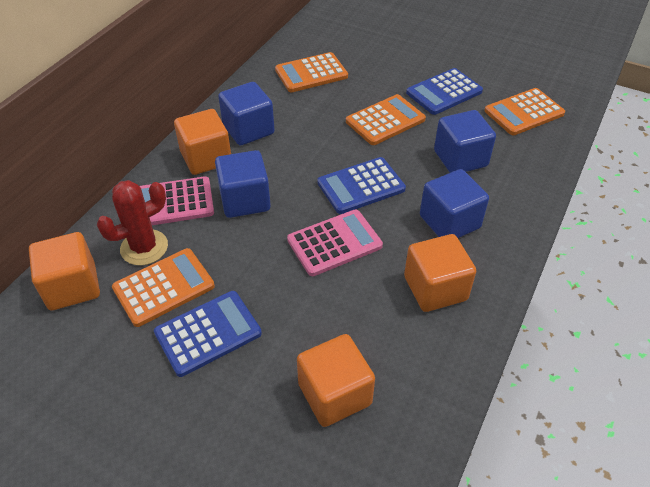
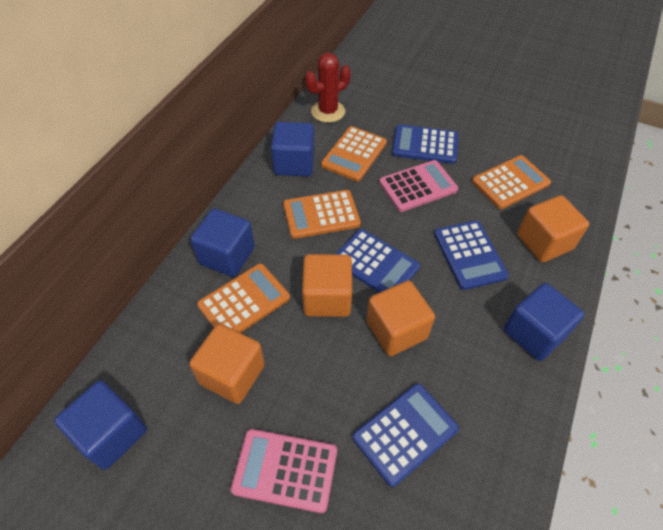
blue calculator: 3 -> 4

